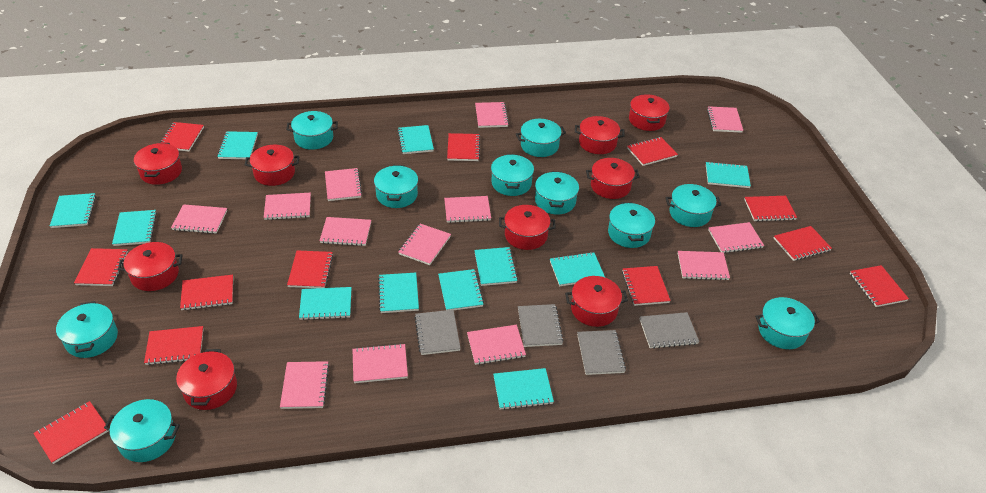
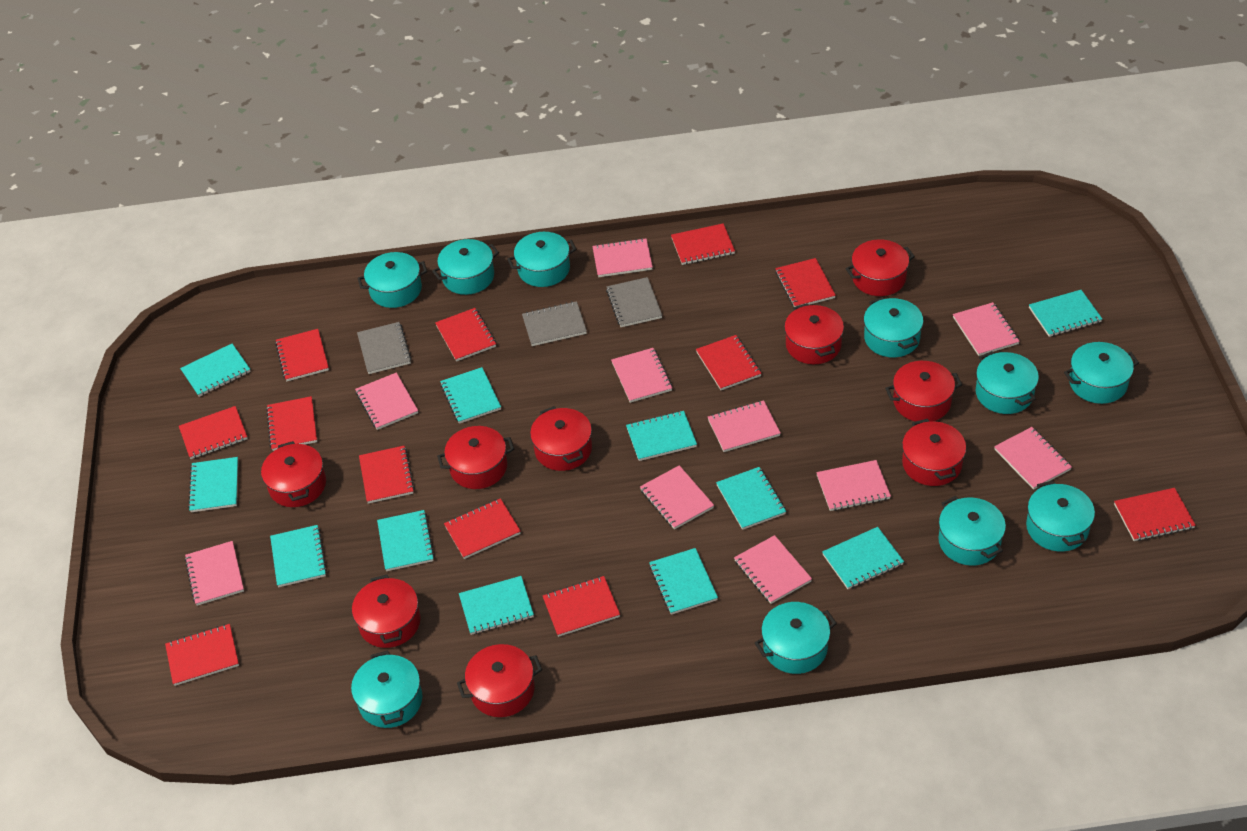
grey notebook: 4 -> 3
pink notebook: 13 -> 10

